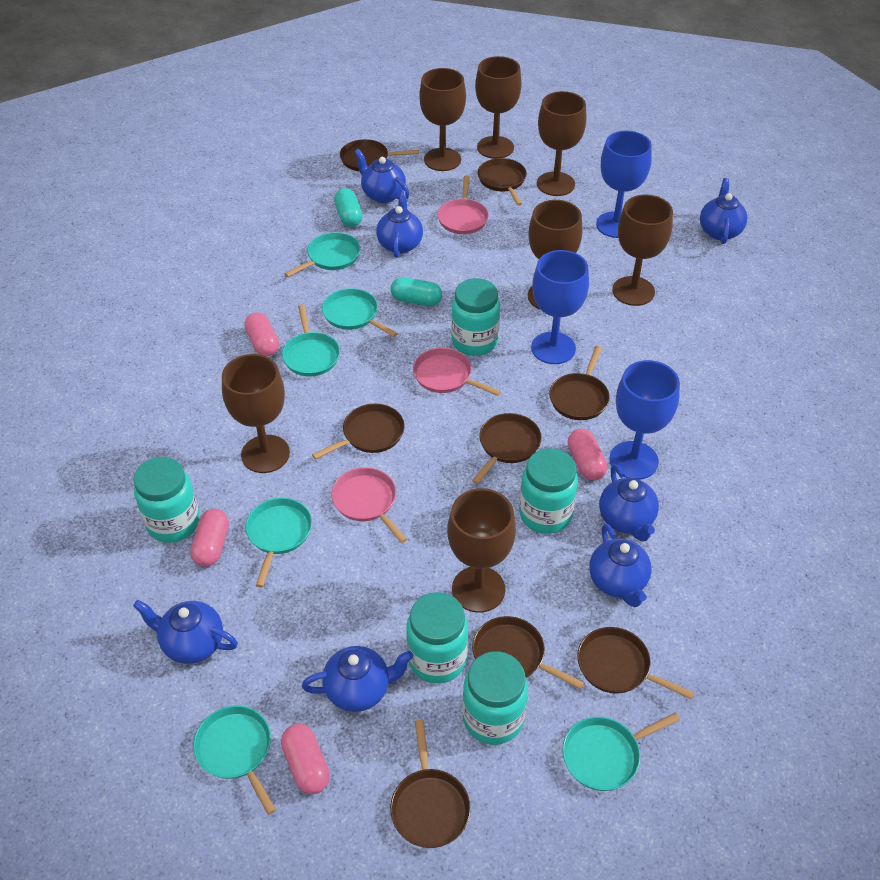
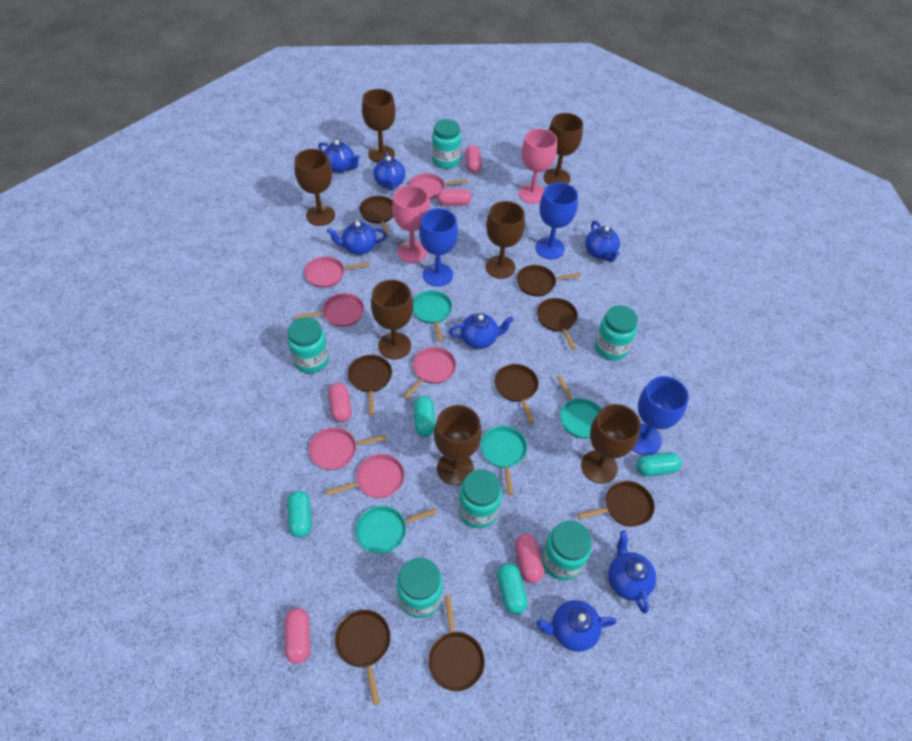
pink capsule: 4 -> 5
pink goblet: 0 -> 2
pink pan: 3 -> 6
turquoise capsule: 2 -> 4
turquoise jar: 5 -> 6
turquoise pan: 6 -> 4

